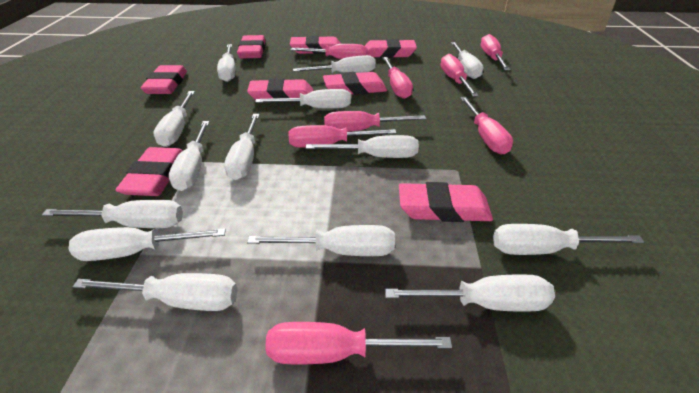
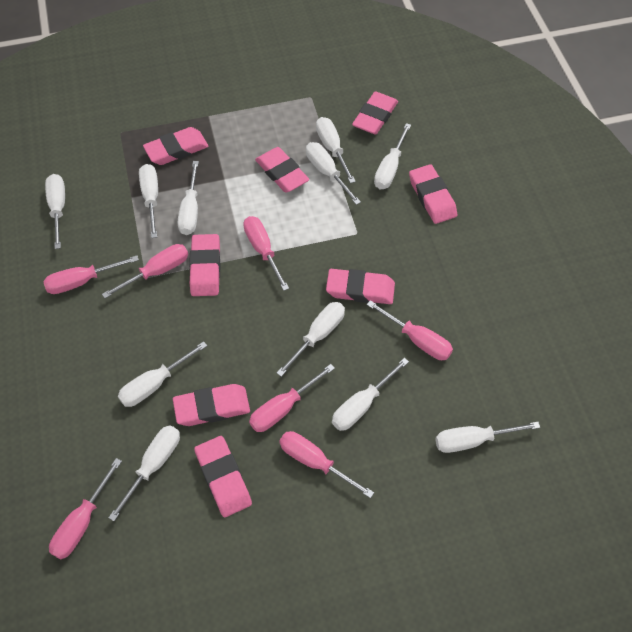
pink screwdriver: 8 -> 7
white screwdriver: 14 -> 11

